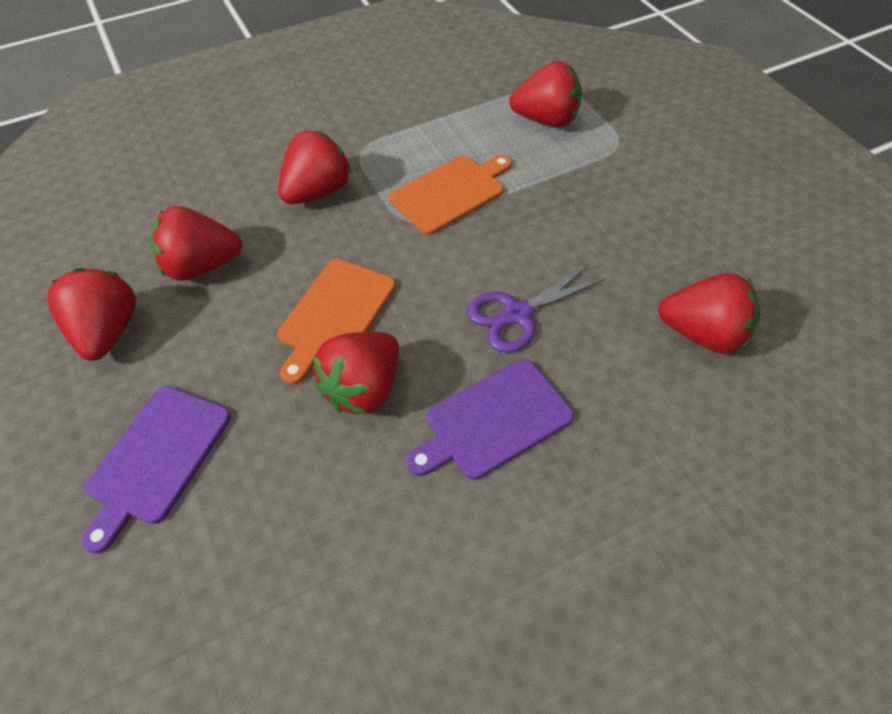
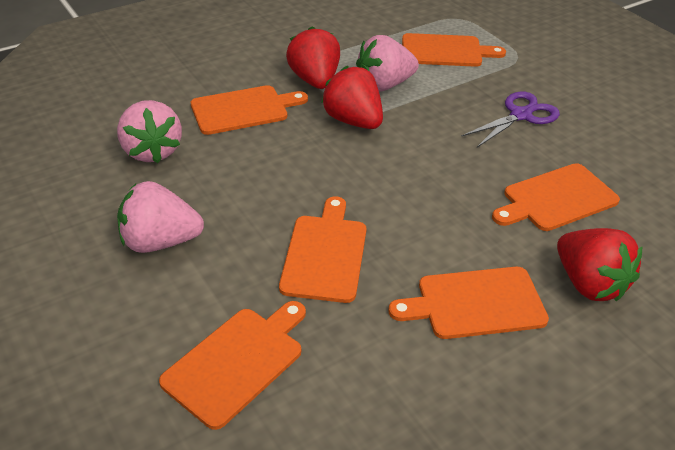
orange cutting board: 2 -> 6
pink strawberry: 0 -> 3
purple cutting board: 2 -> 0
red strawberry: 6 -> 3

